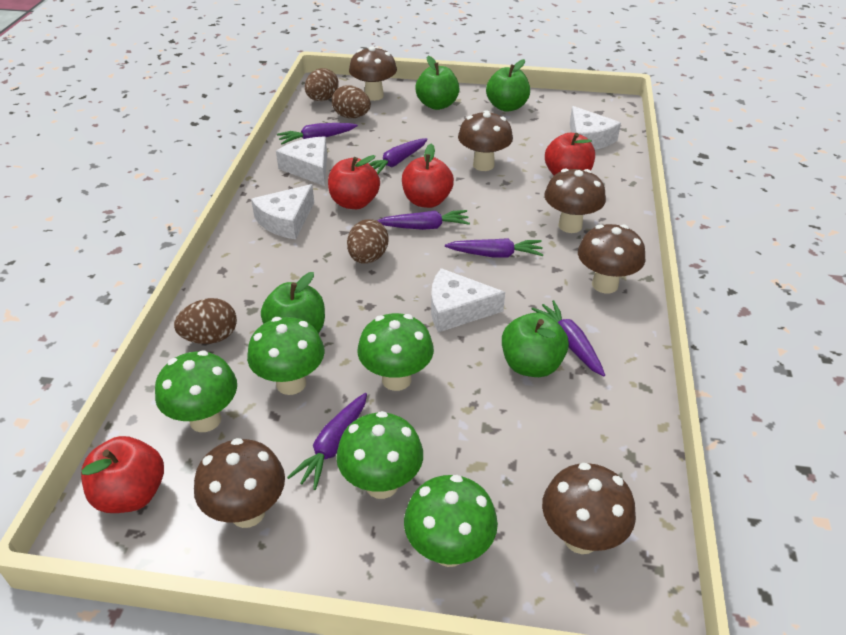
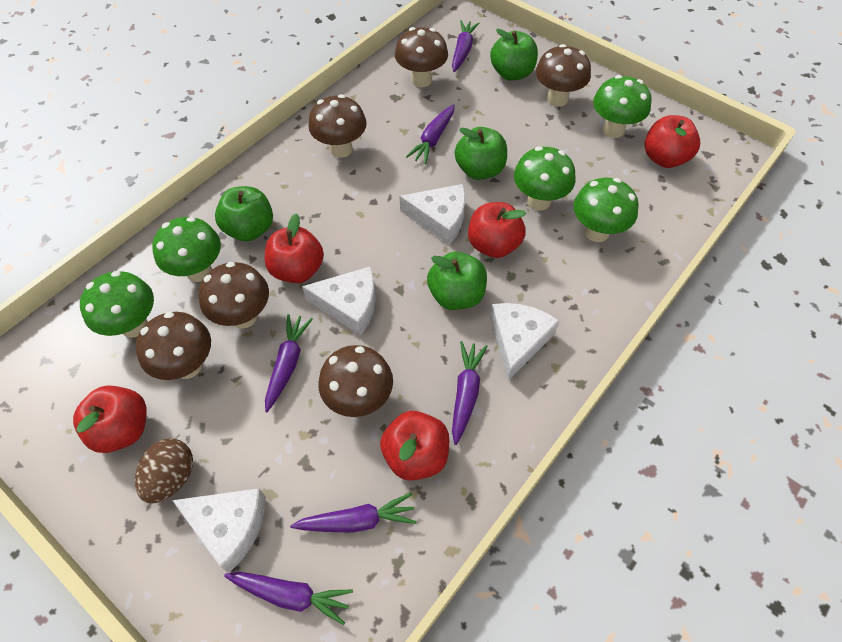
brown egg: 4 -> 1
red apple: 4 -> 5

